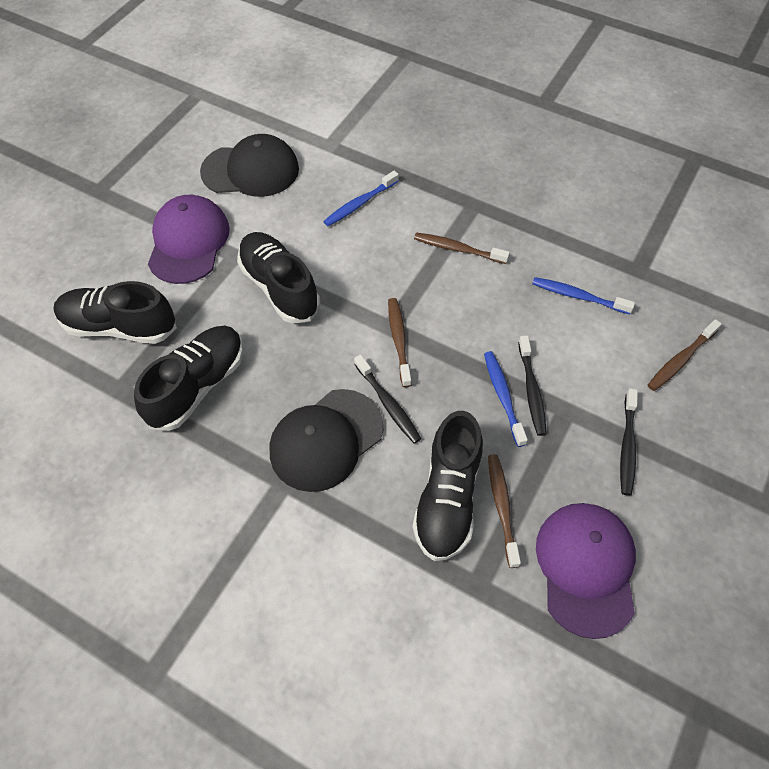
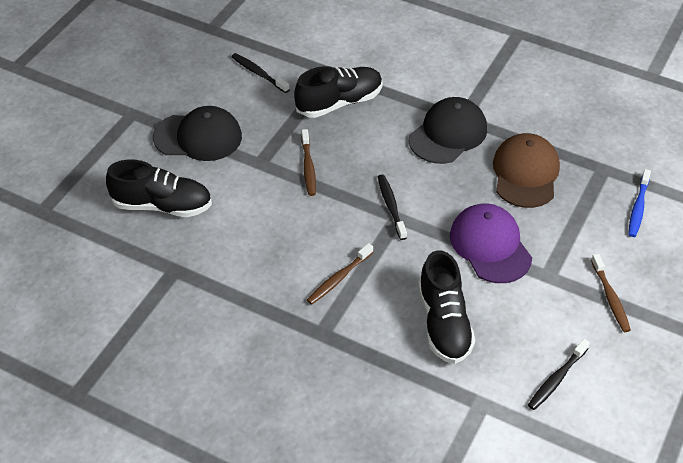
black shoe: 4 -> 3
blue toothbrush: 3 -> 1
brown cap: 0 -> 1
brown toothbrush: 4 -> 3
purple cap: 2 -> 1

